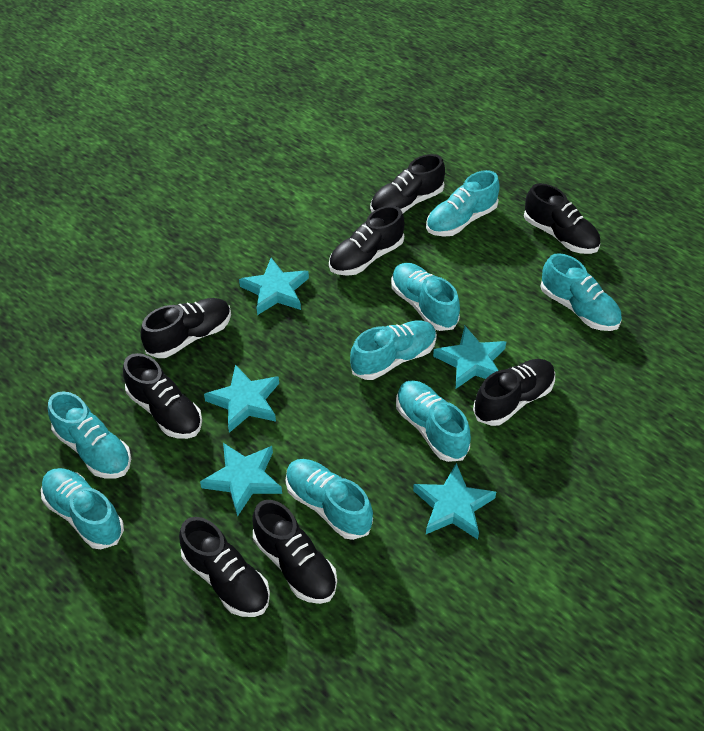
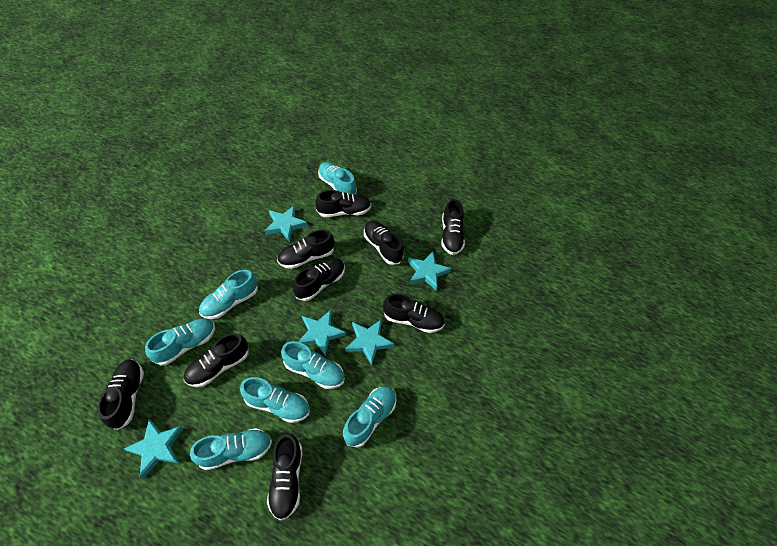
black shoe: 8 -> 9
turquoise shoe: 8 -> 7

